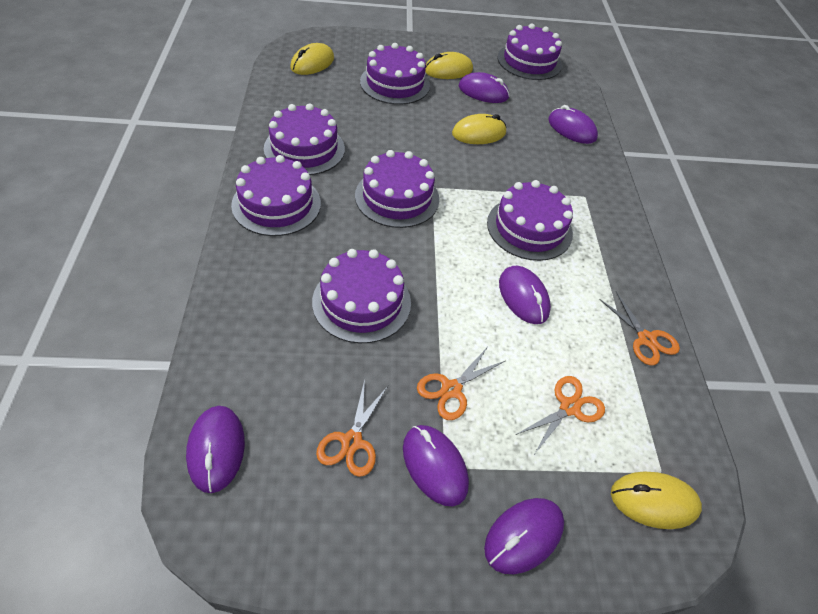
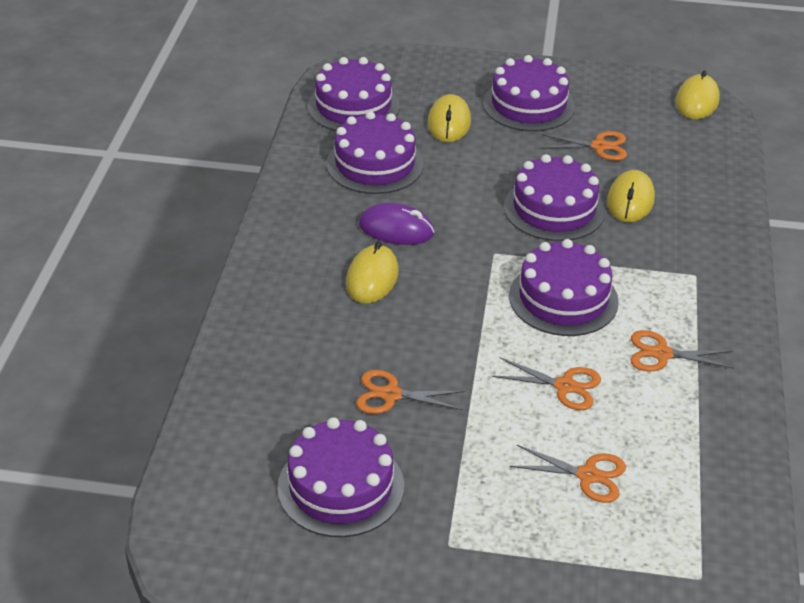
orange scissors: 4 -> 5
purple cake: 7 -> 6
purple mouse: 6 -> 1

